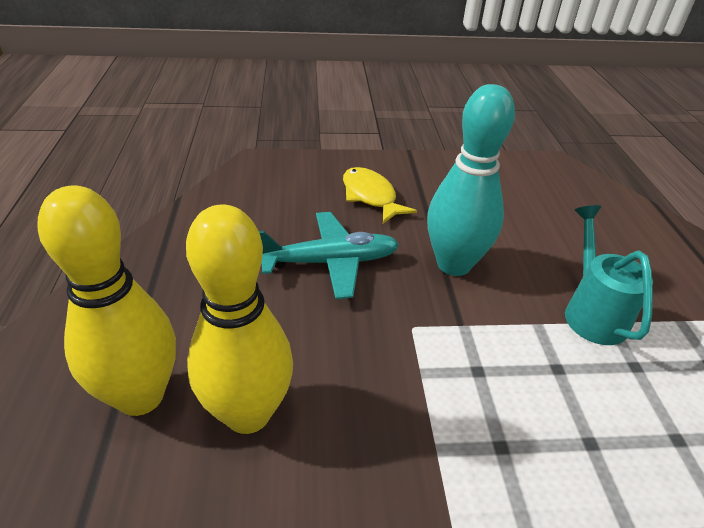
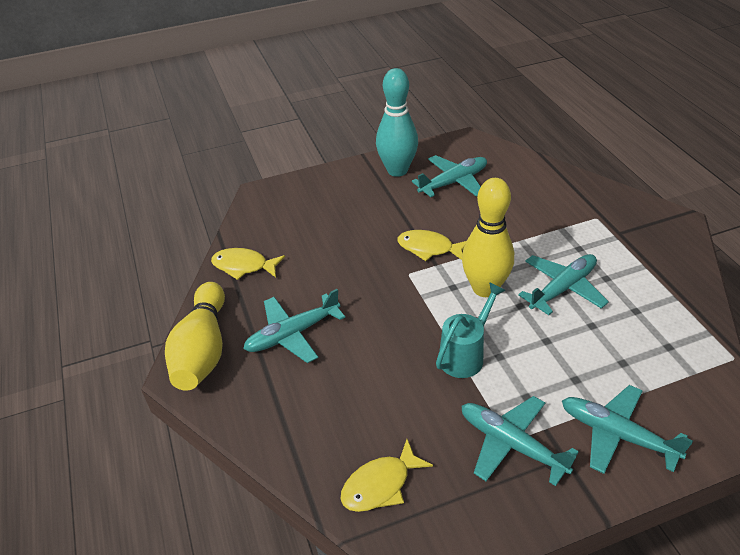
turquoise plane: 1 -> 5
yellow fish: 1 -> 3

